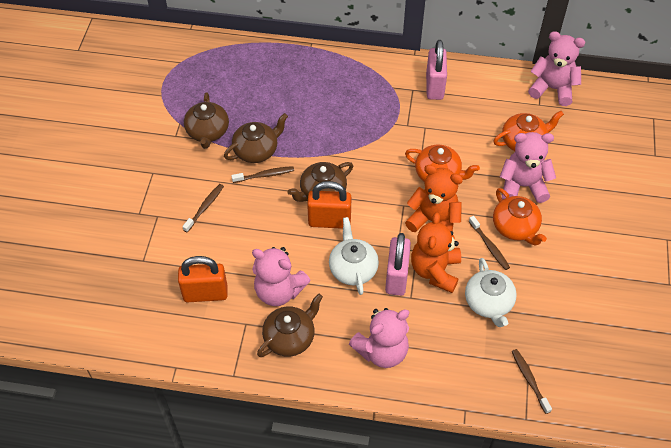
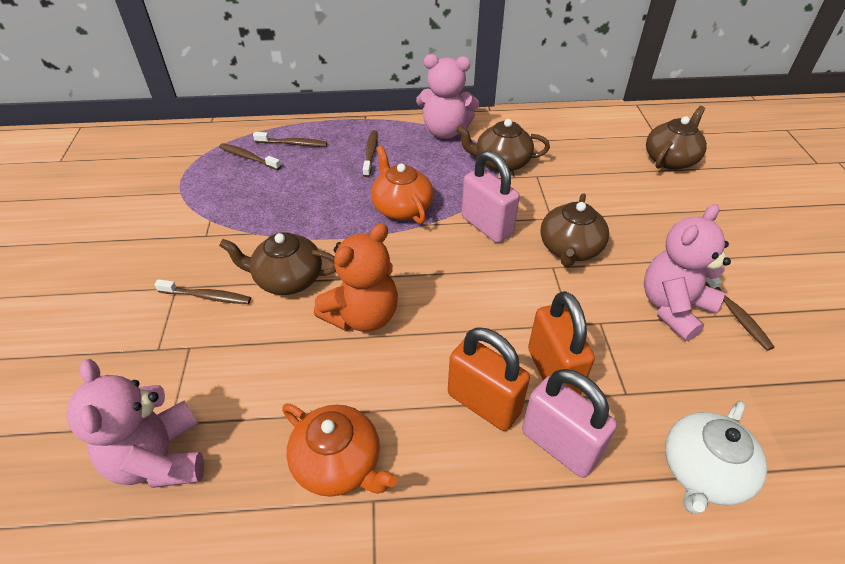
brown toothbrush: 4 -> 5
orange teapot: 3 -> 2
orange teddy bear: 2 -> 1
pink teddy bear: 4 -> 3
white teapot: 2 -> 1

